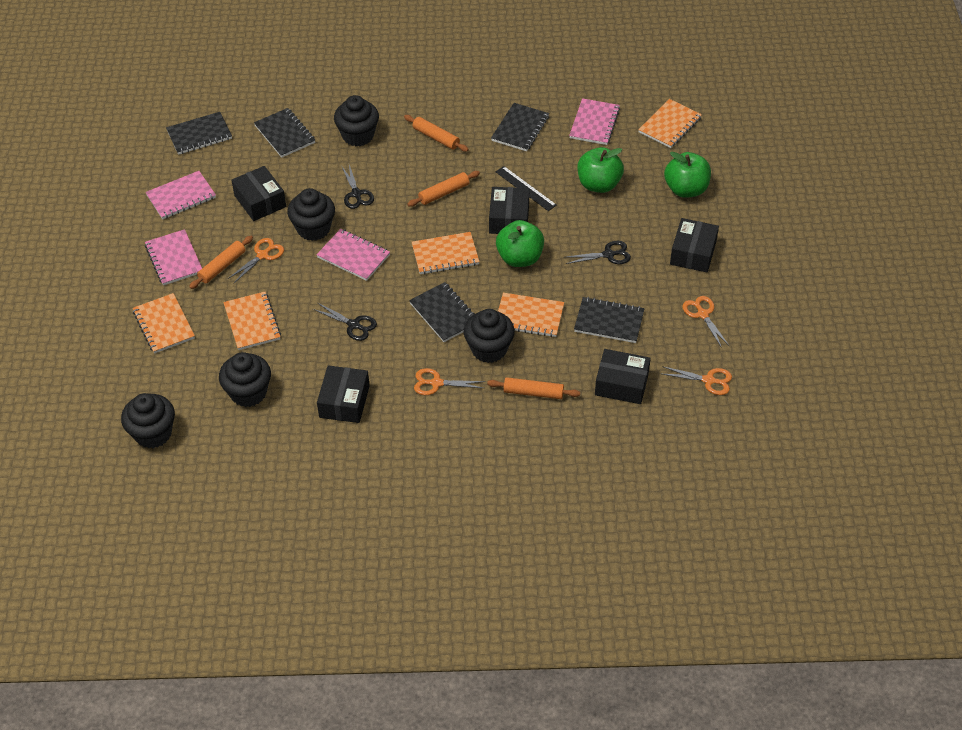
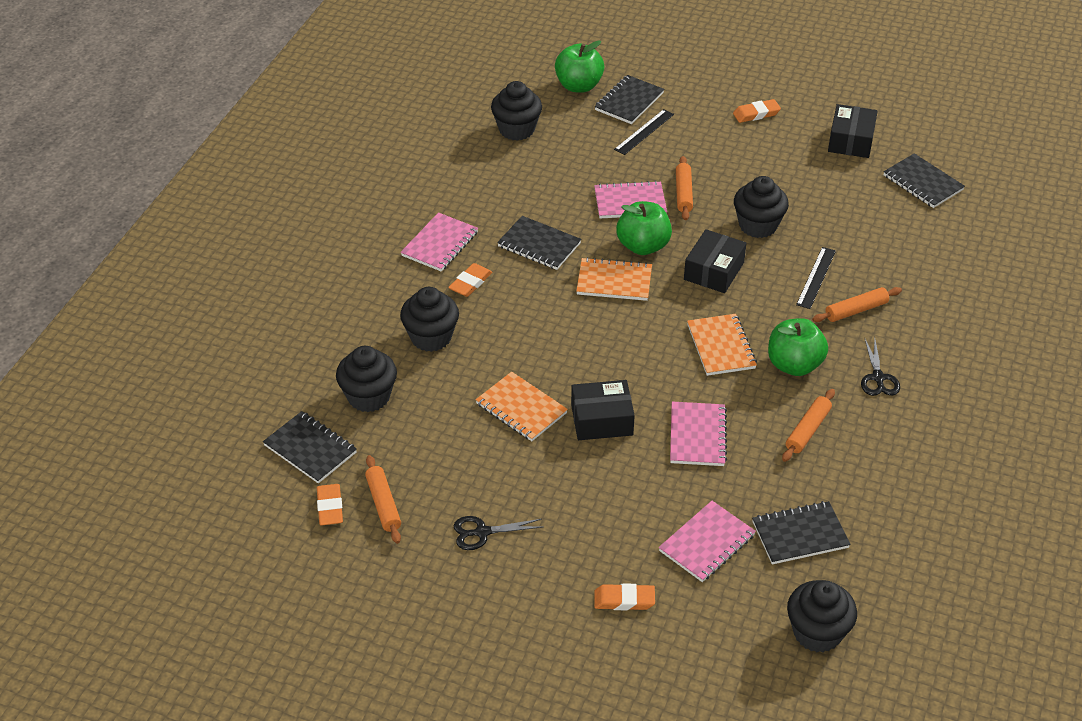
black box: 5 -> 3
black ruler: 1 -> 2
black scissors: 3 -> 2
orange eraser: 0 -> 4
orange notebook: 5 -> 3
orange scissors: 4 -> 0

